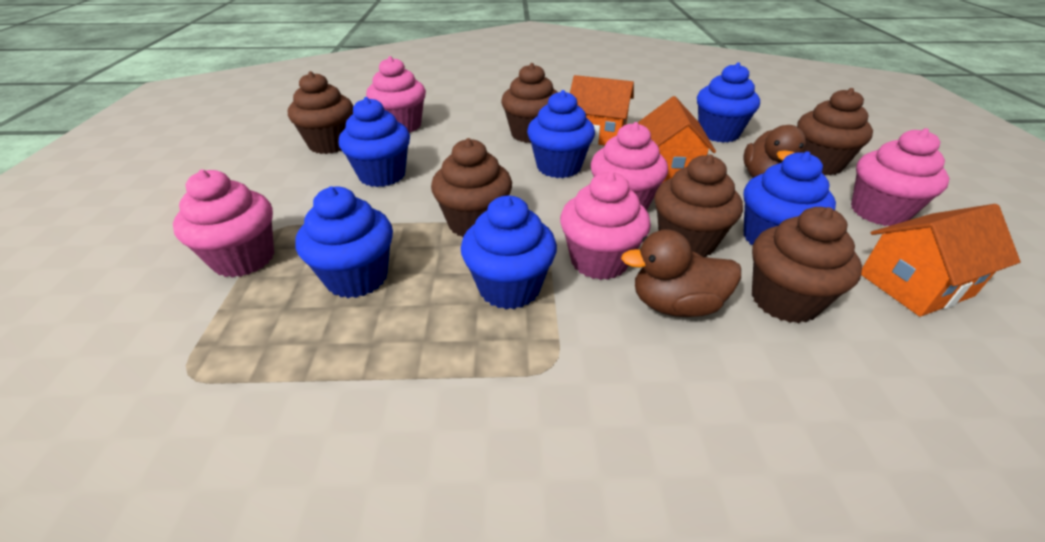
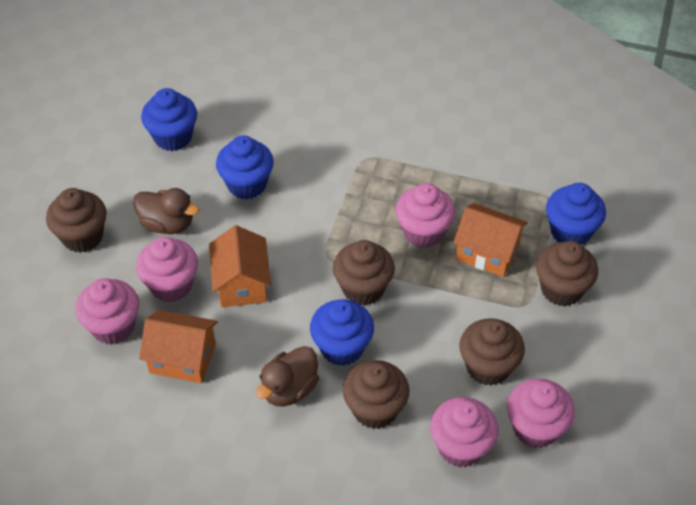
blue cupcake: 6 -> 4
brown cupcake: 6 -> 5

